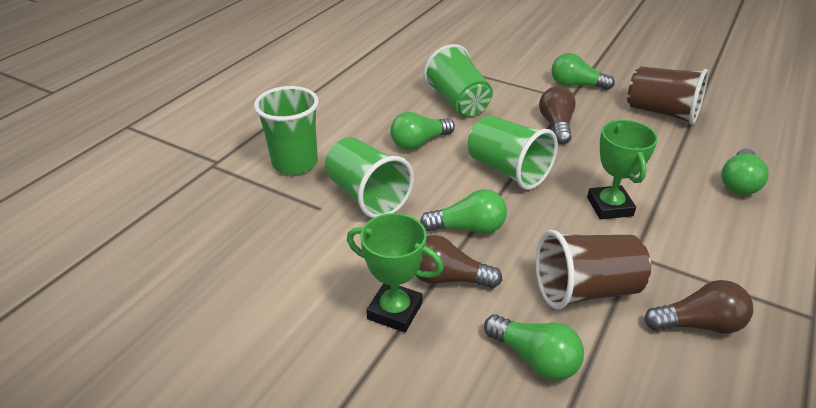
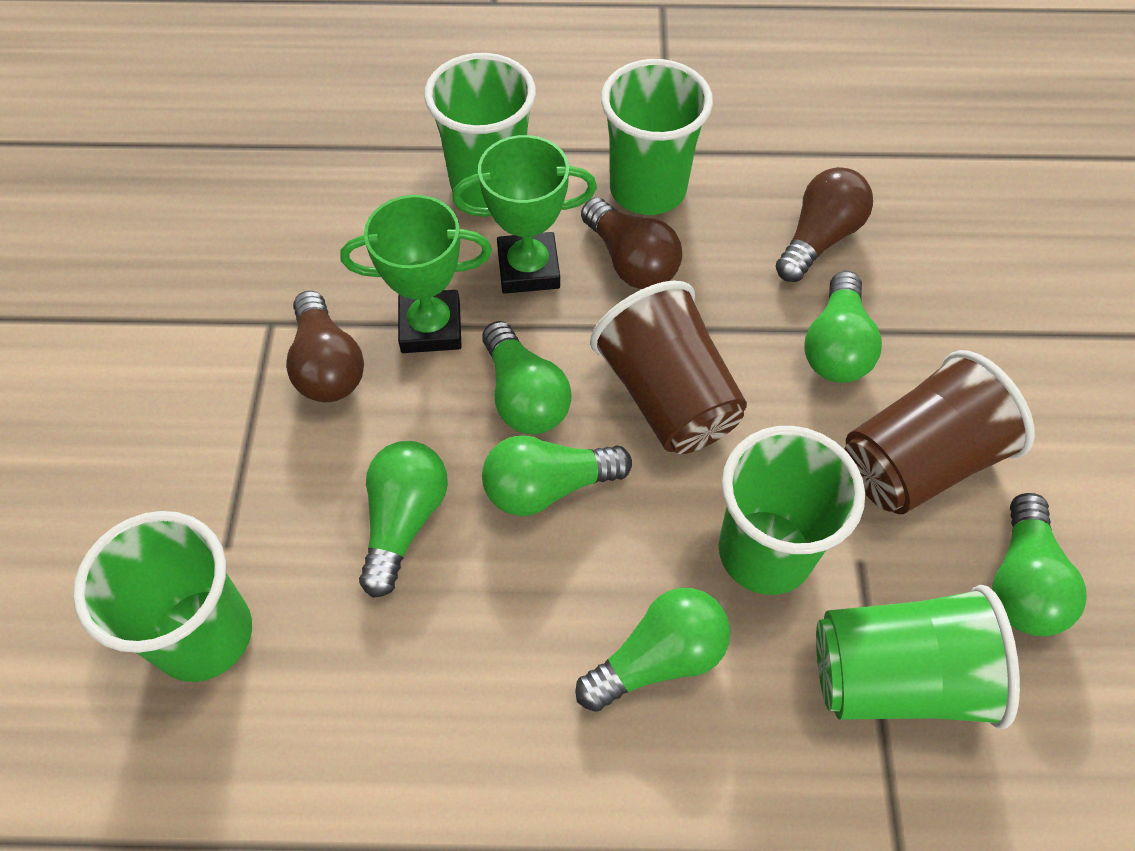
green cup: 4 -> 5
green light bulb: 5 -> 6

